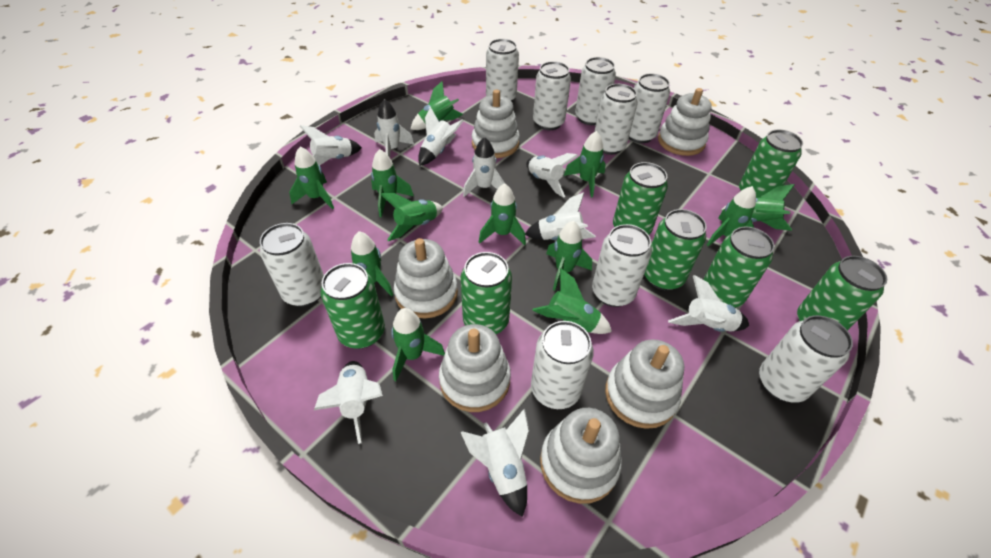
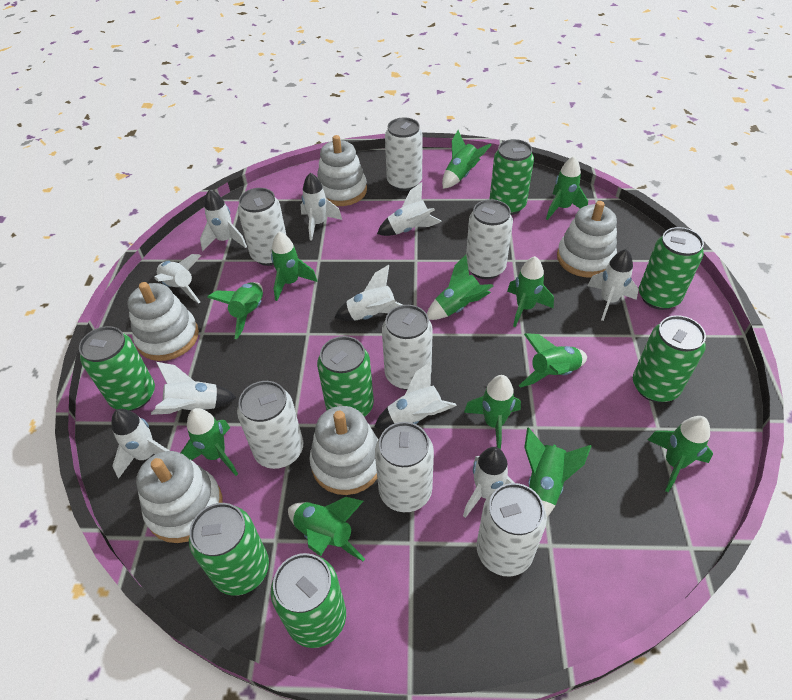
white can: 9 -> 7
white rocket: 9 -> 10
white stacking toy: 6 -> 5

